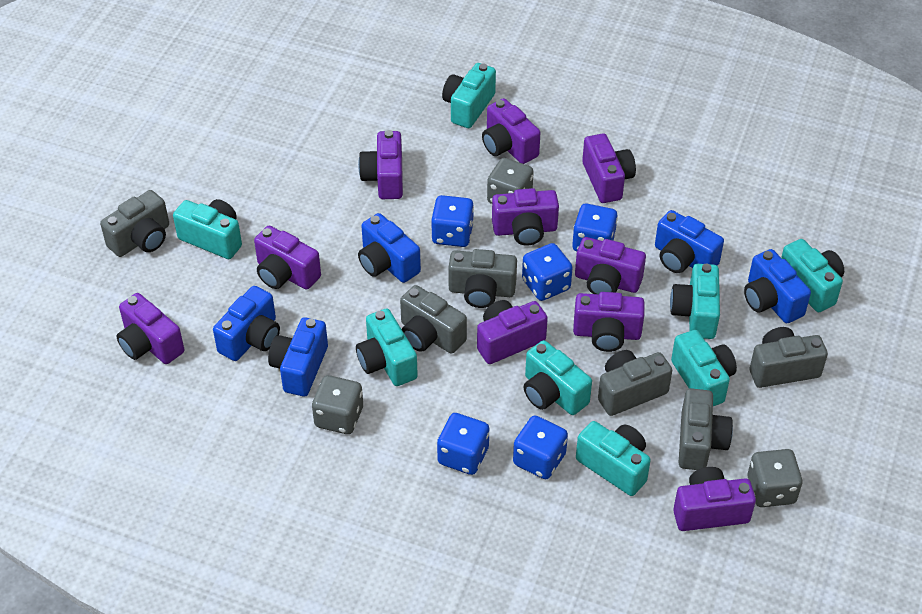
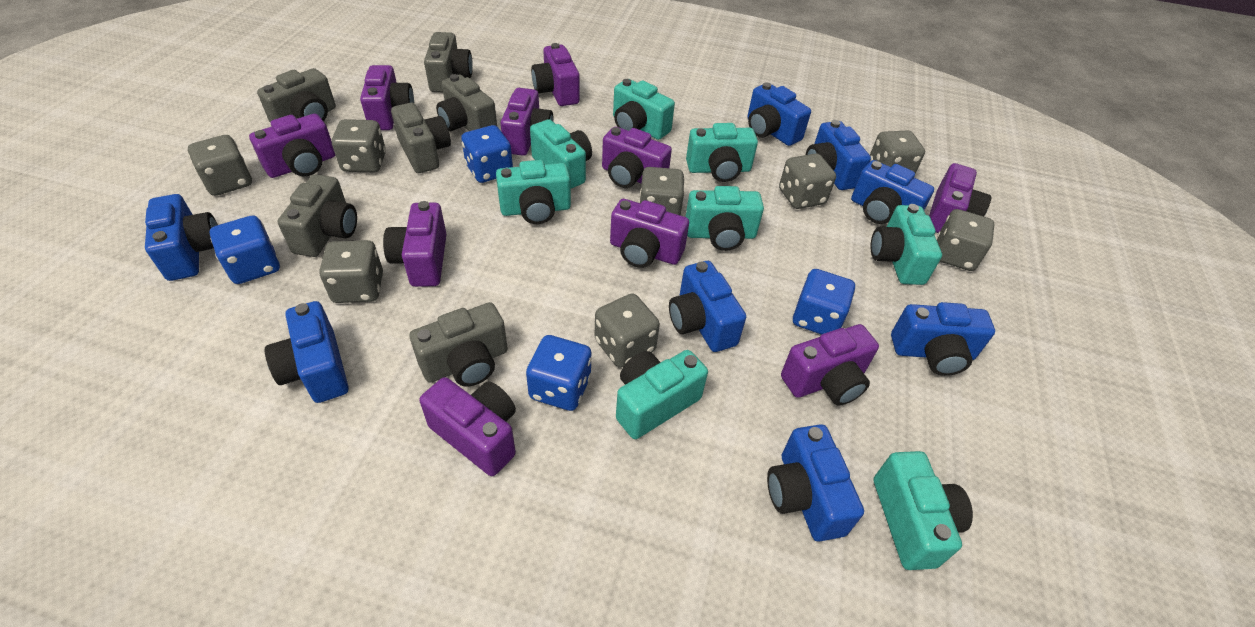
blue camera: 5 -> 8
blue dice: 5 -> 4
grey dice: 3 -> 8

